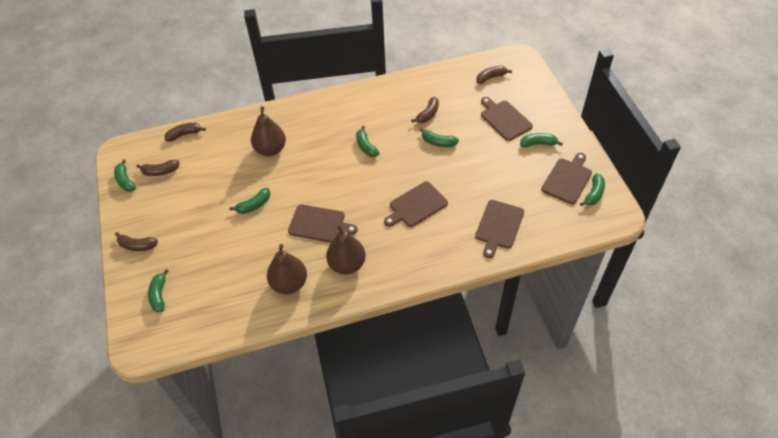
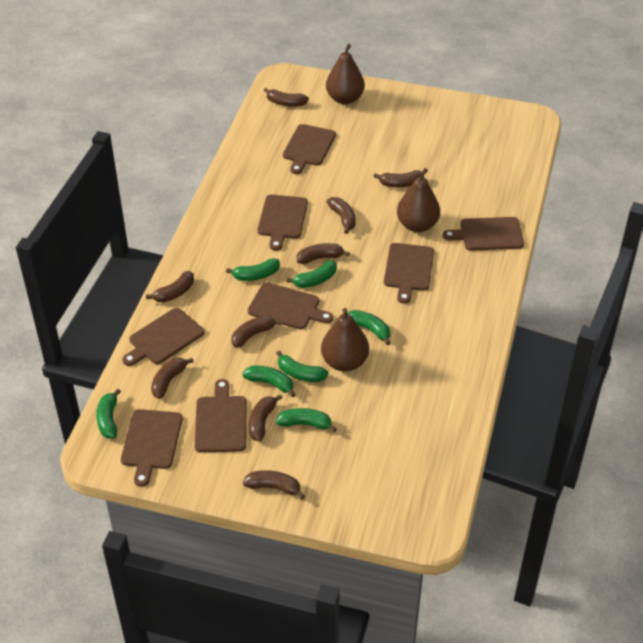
brown banana: 5 -> 9
brown cutting board: 5 -> 8

